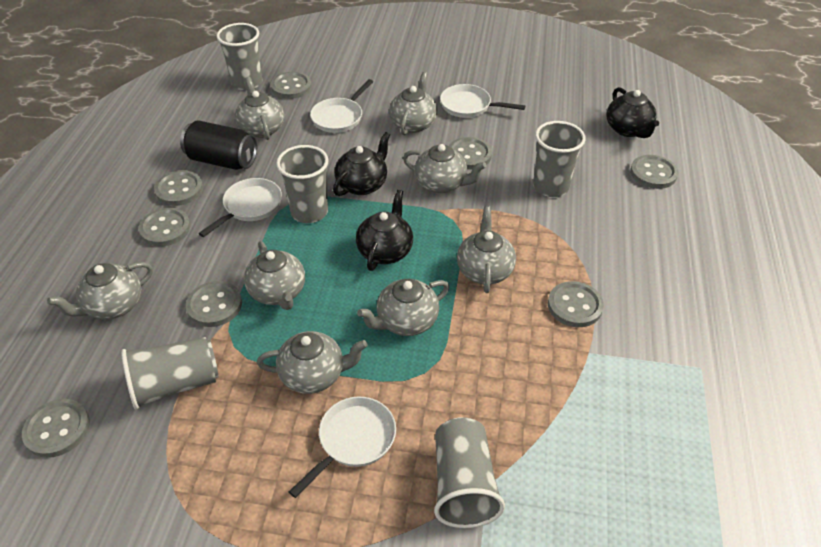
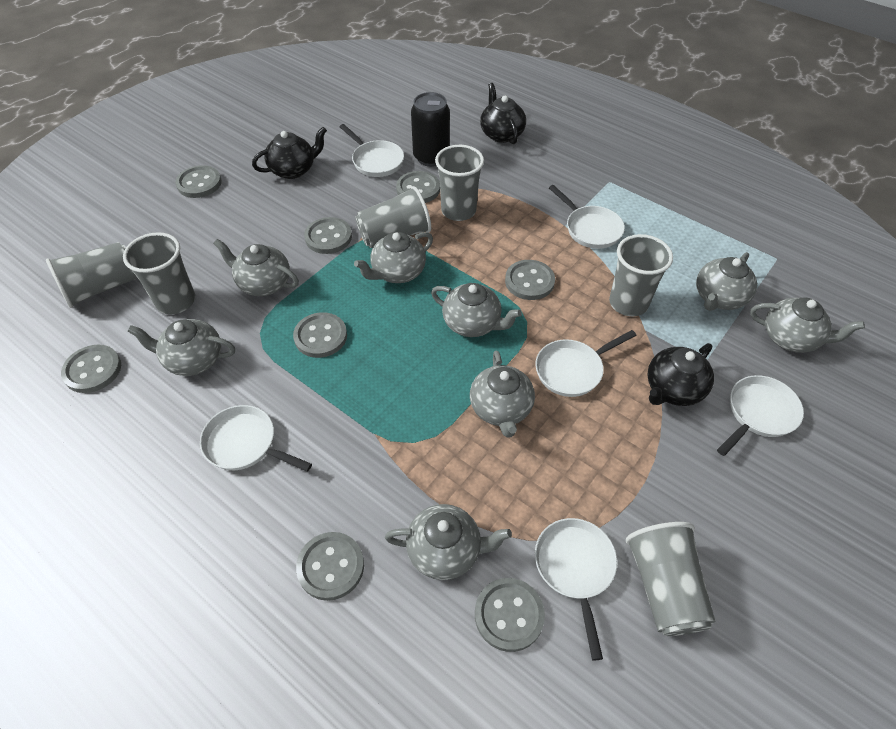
grey cup: 5 -> 6
white pan: 4 -> 6

